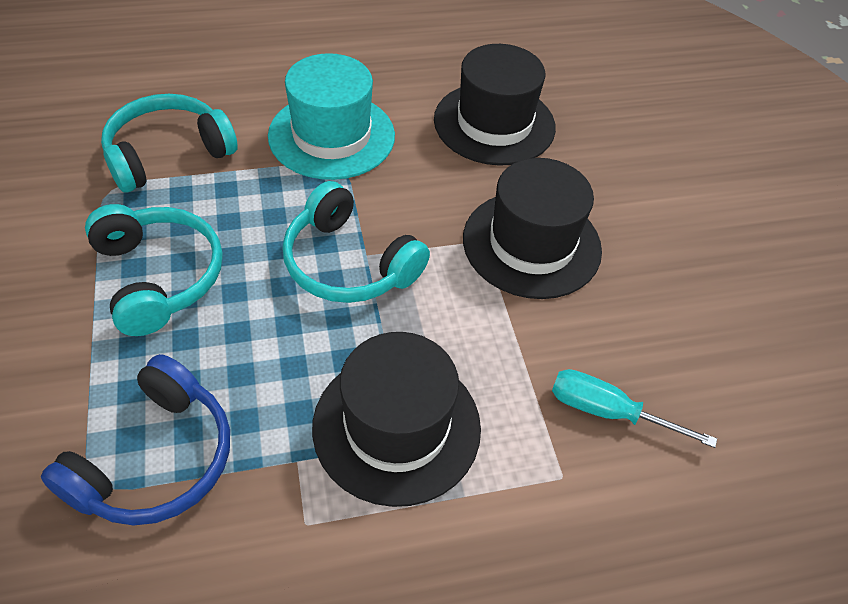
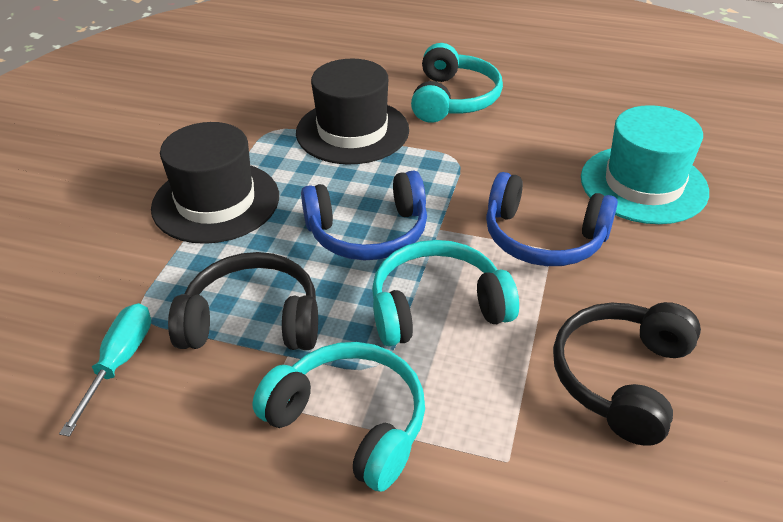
black hat: 3 -> 2
black headphones: 0 -> 2
blue headphones: 1 -> 2

